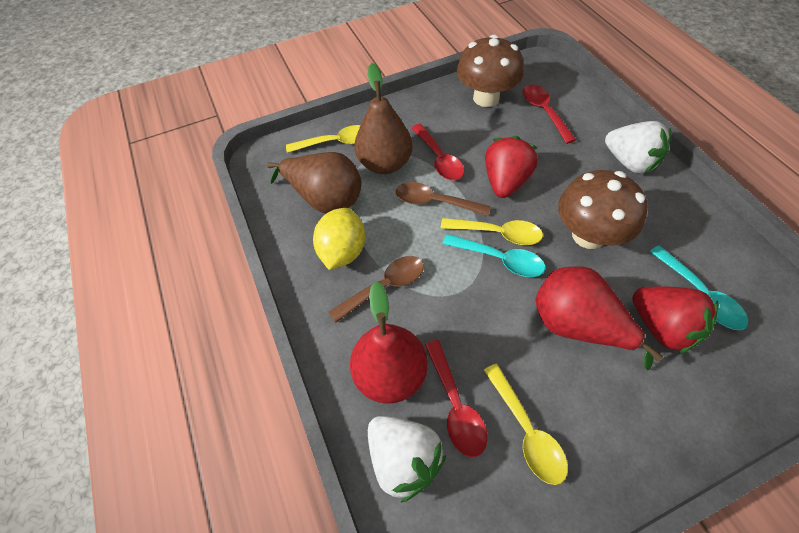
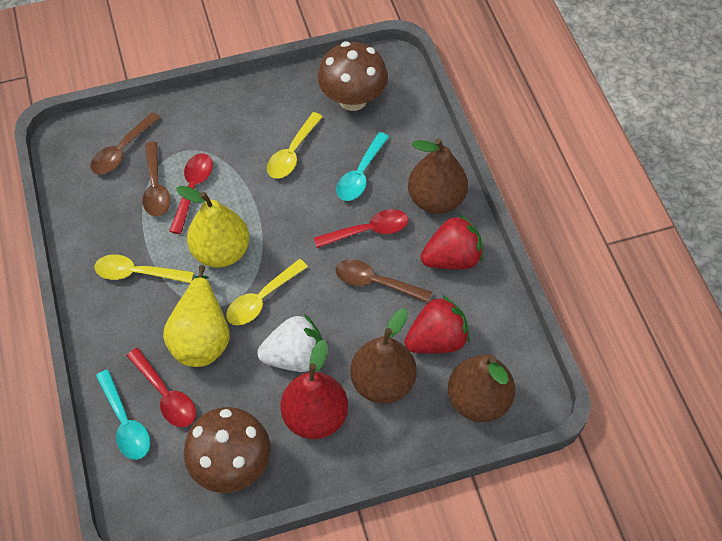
brown pear: 2 -> 3
brown spoon: 2 -> 3
red pear: 2 -> 1
white strawberry: 2 -> 1
yellow lemon: 1 -> 0
yellow pear: 0 -> 2

